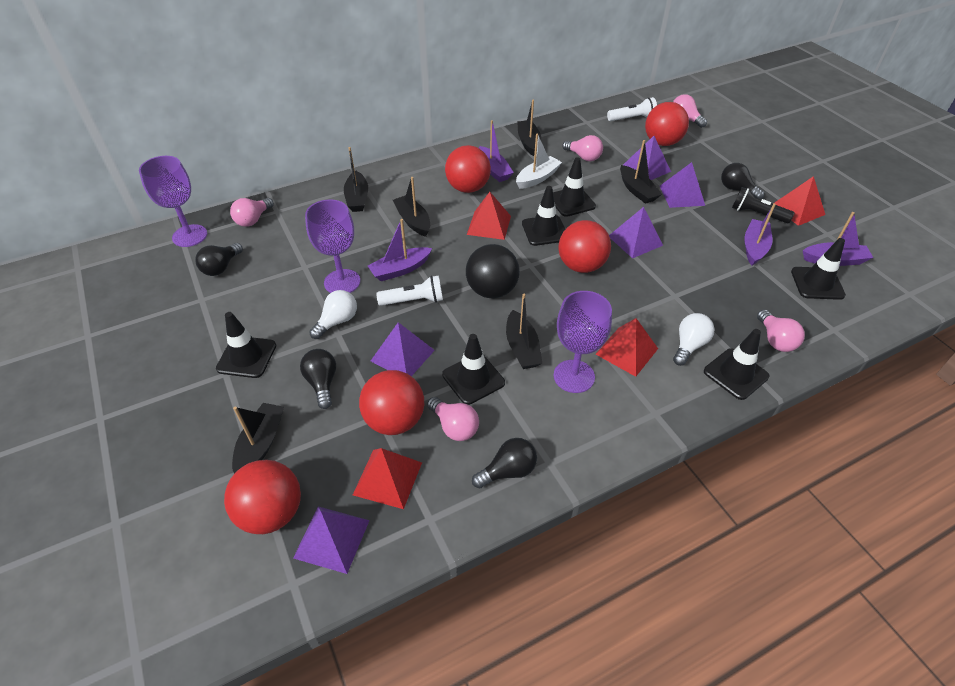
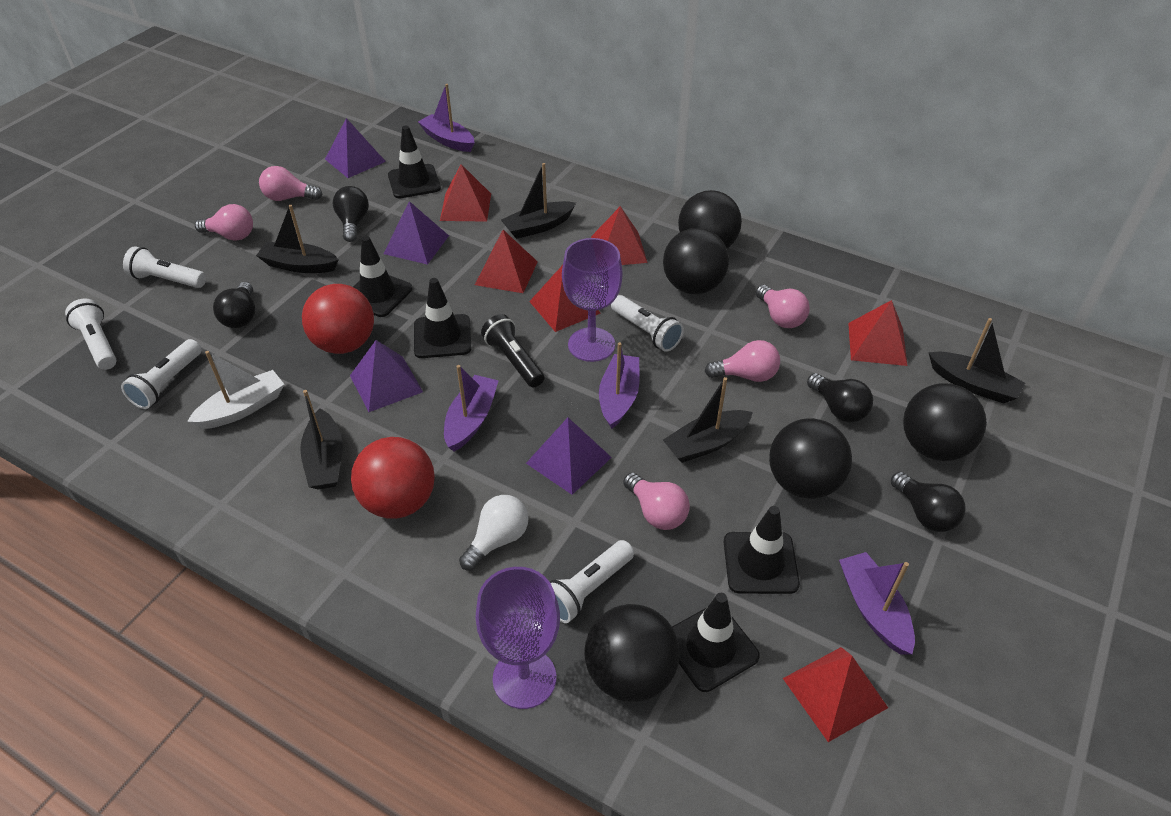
black ball: 1 -> 5
black boat: 6 -> 5
black traffic cone: 6 -> 5
purple goblet: 3 -> 2
purple pyramid: 5 -> 4
red ball: 5 -> 2
red pyramid: 4 -> 6
white flashlight: 2 -> 5
white light bulb: 2 -> 1

